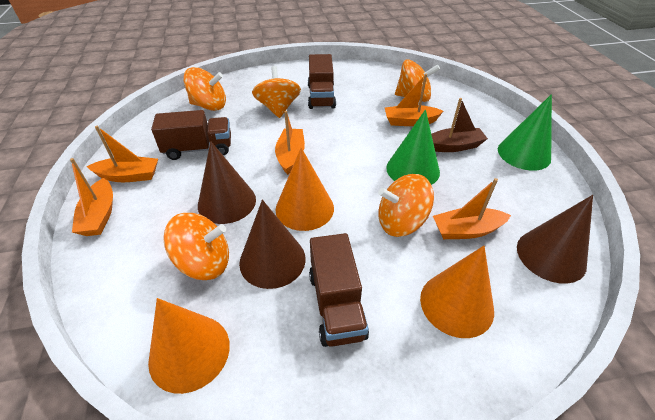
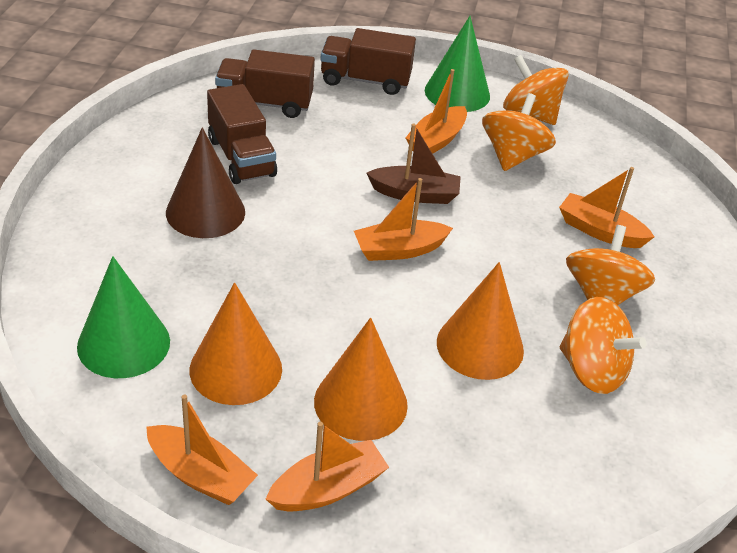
brown cone: 3 -> 1
orange spinning top: 5 -> 4

